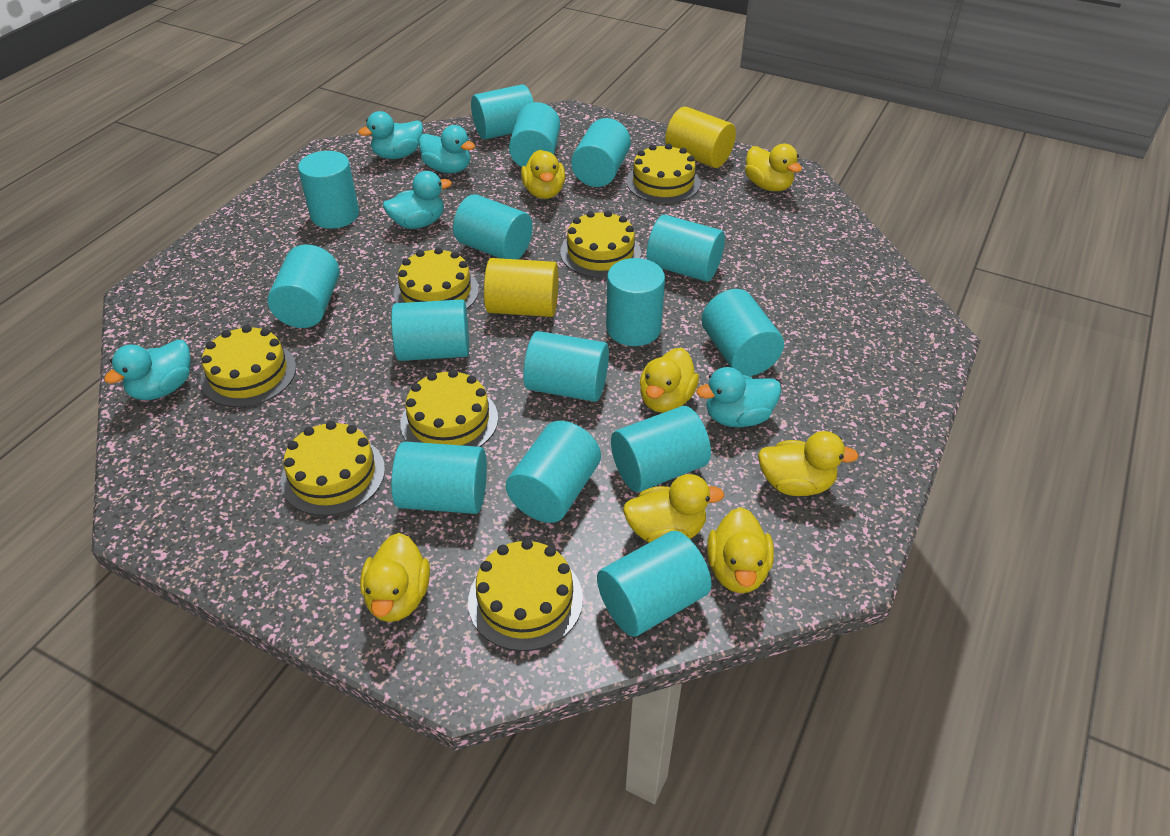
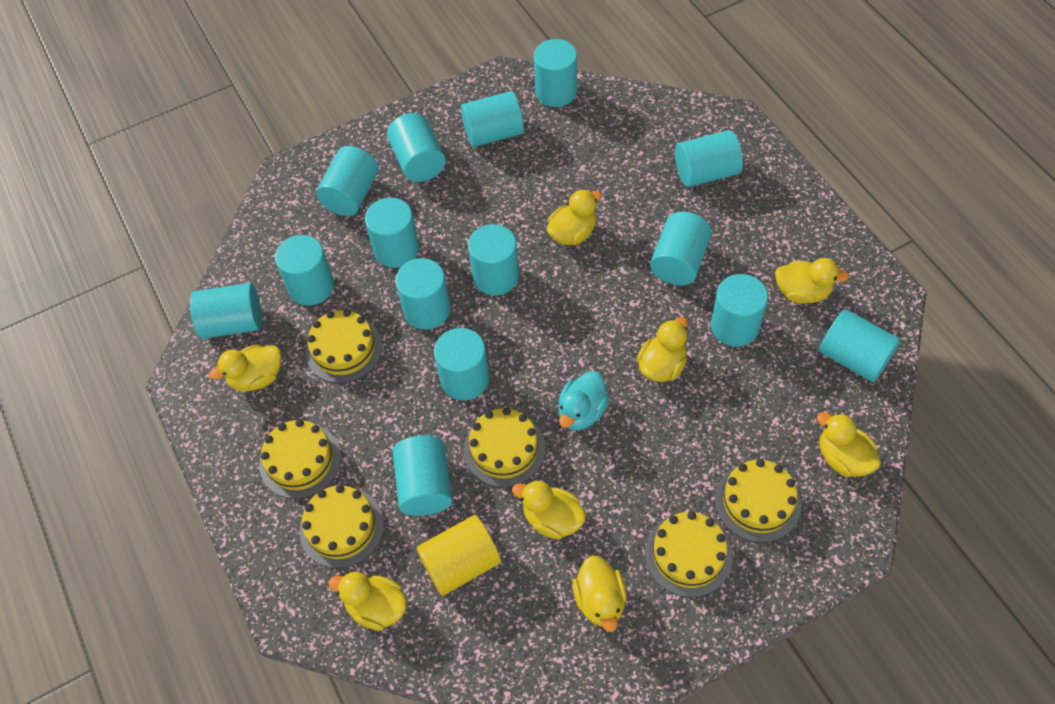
turquoise duck: 5 -> 1
yellow cake: 7 -> 6
yellow cylinder: 2 -> 1
yellow duck: 7 -> 8

